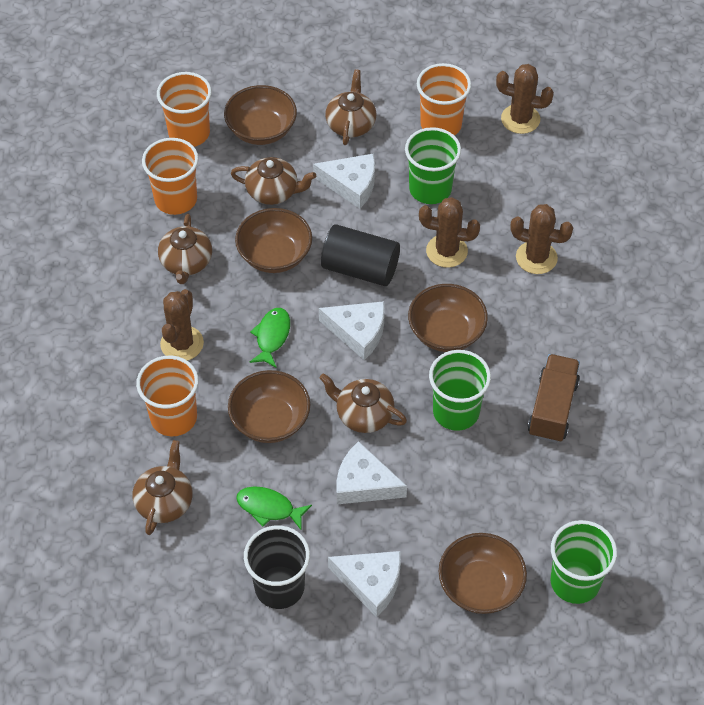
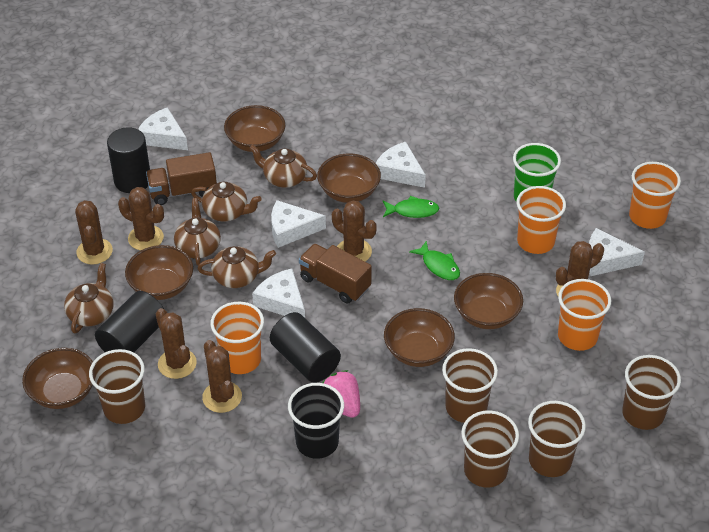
black cylinder: 1 -> 3
brown bowl: 5 -> 6
brown cactus: 4 -> 6
brown cup: 0 -> 5
brown truck: 1 -> 2
green cup: 3 -> 1
pink strawberry: 0 -> 1
white cheese: 4 -> 5

